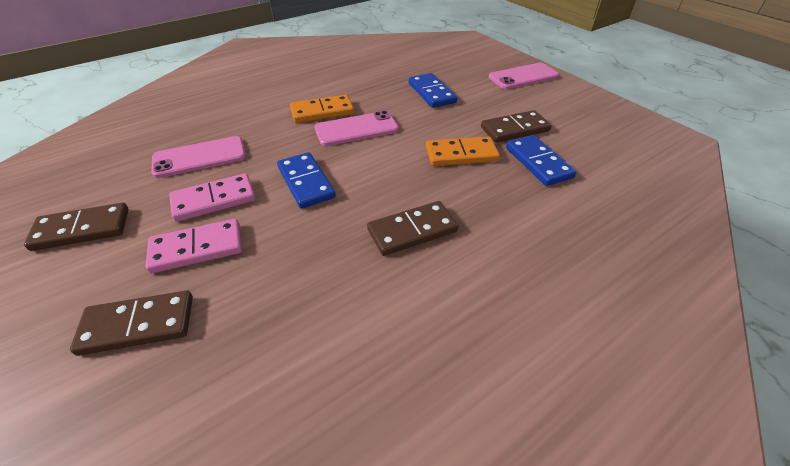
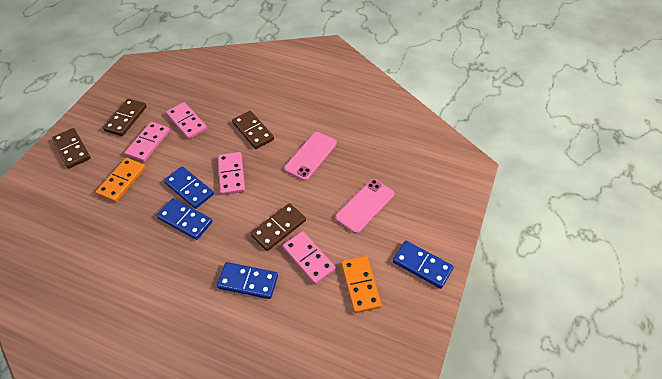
blue domino: 3 -> 4
pink domino: 2 -> 4
pink phone: 3 -> 2

